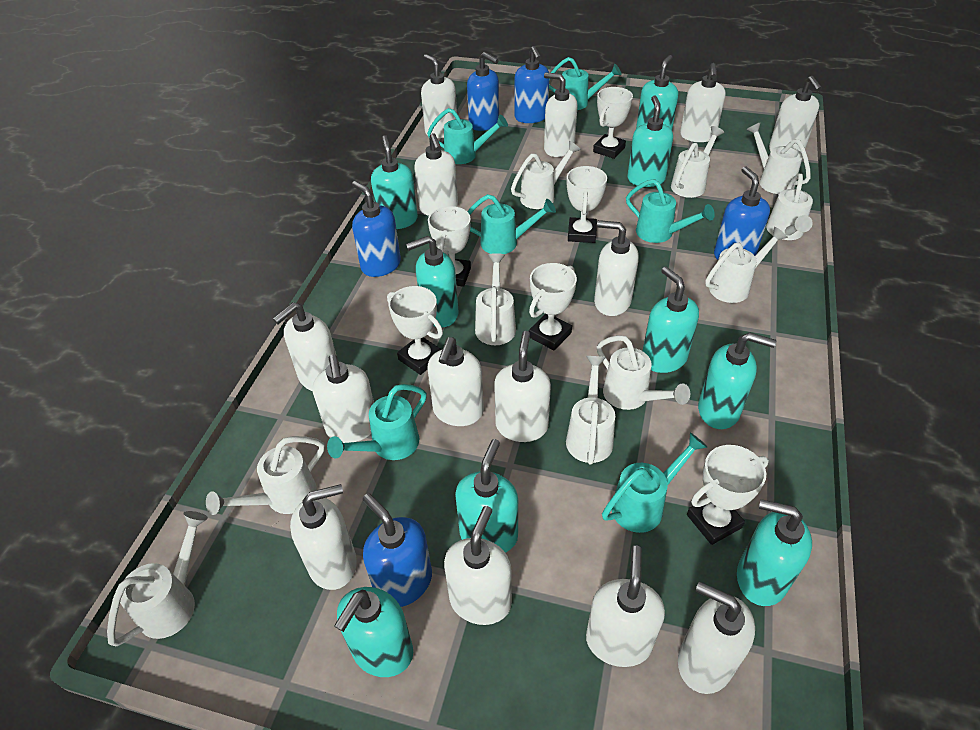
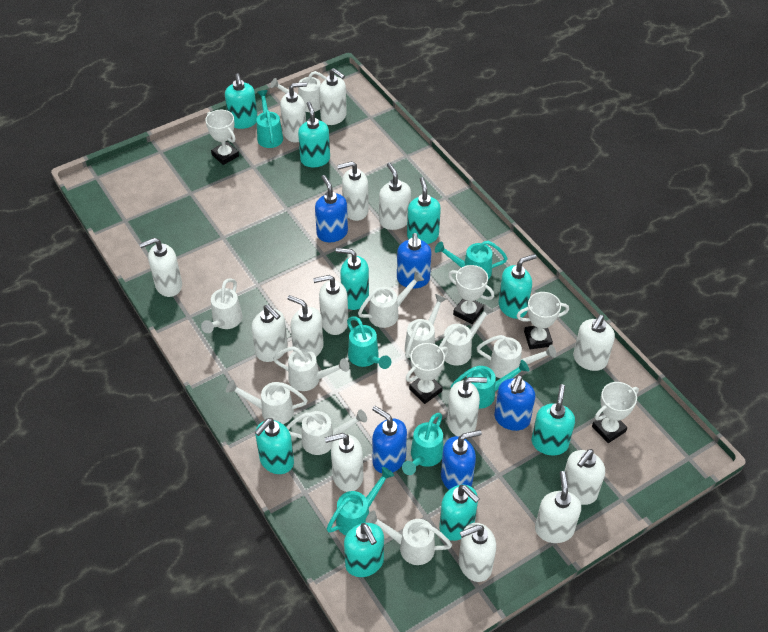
white trophy: 6 -> 5

